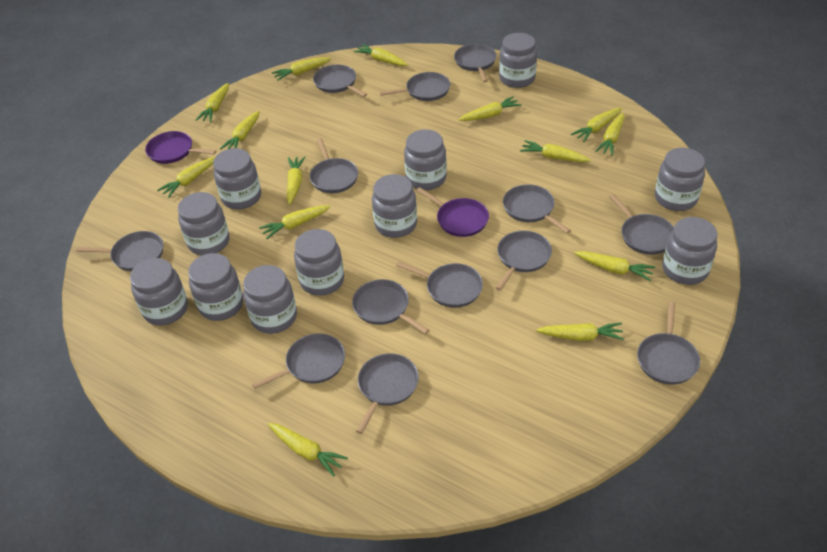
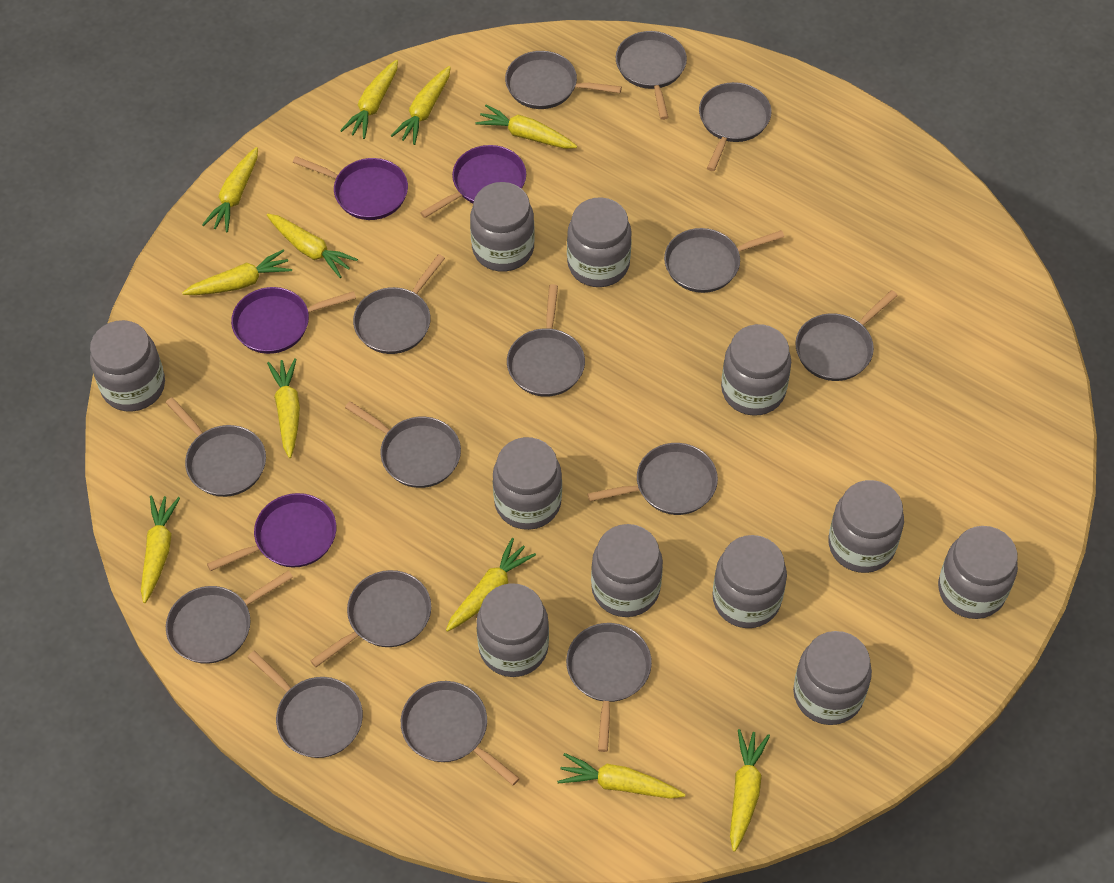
grey pan: 13 -> 15
purple pan: 2 -> 4
yellow carrot: 14 -> 11

